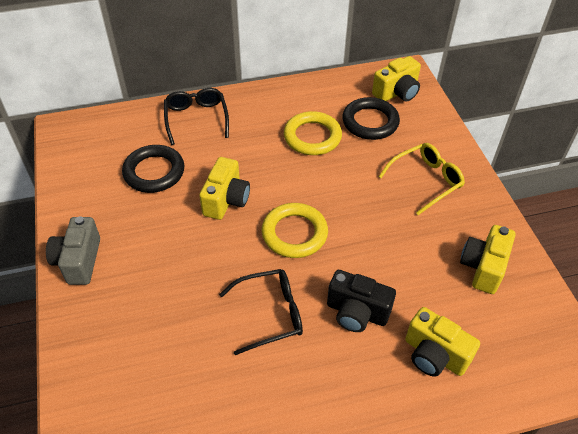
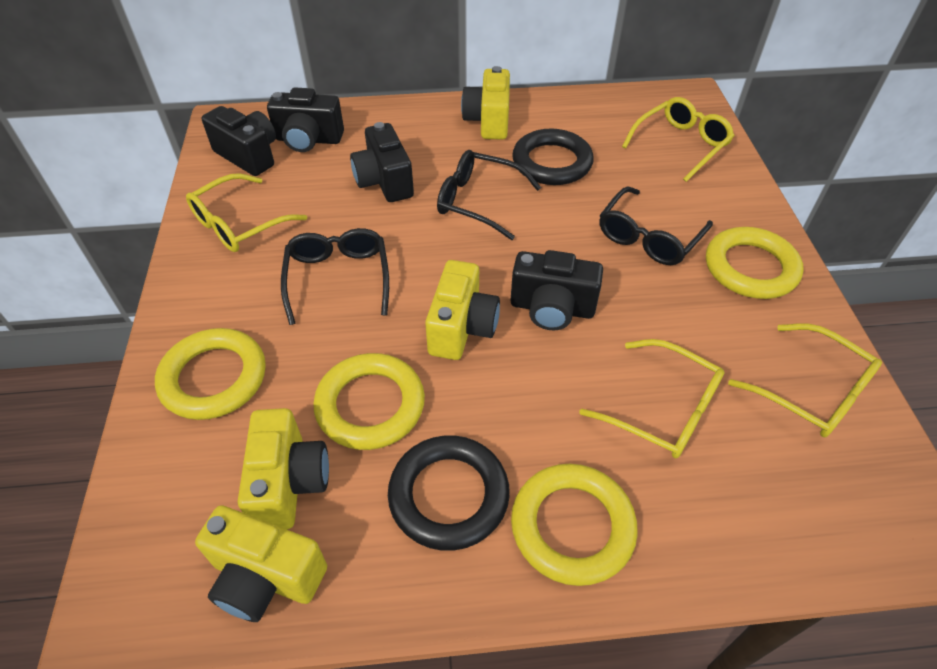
black camera: 1 -> 4
black glasses: 2 -> 3
grey camera: 1 -> 0
yellow glasses: 1 -> 4
yellow ring: 2 -> 4

